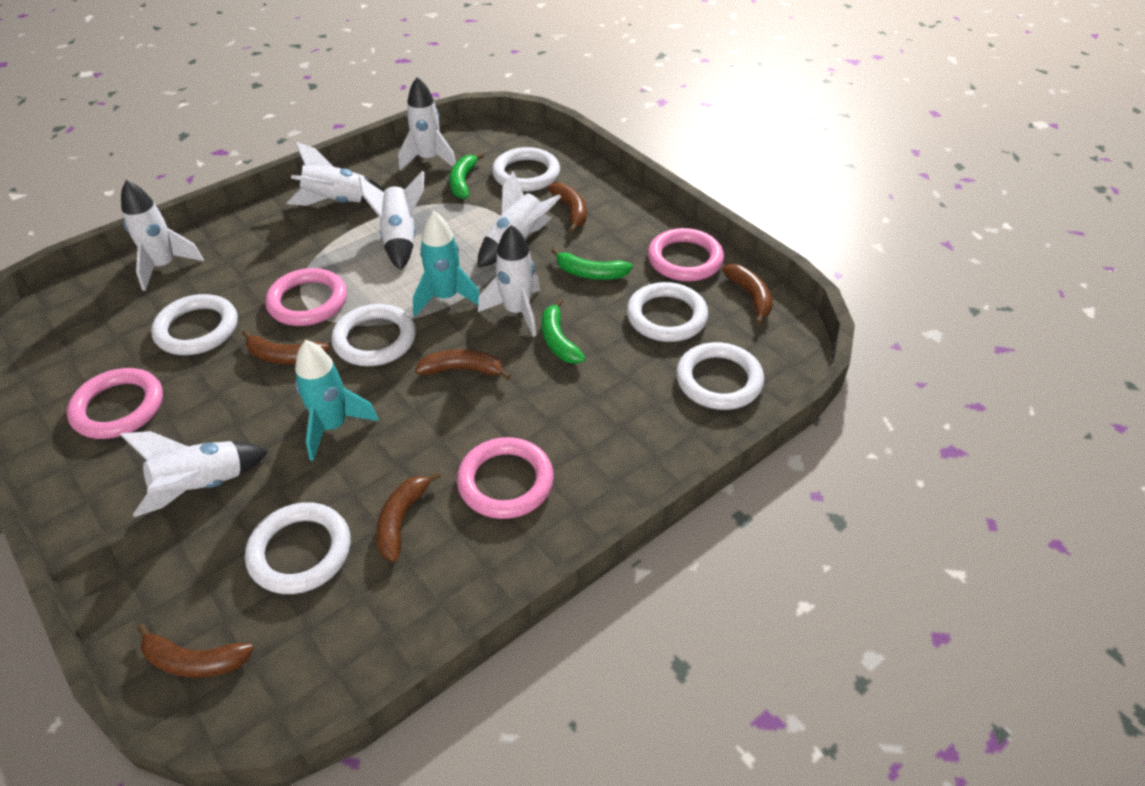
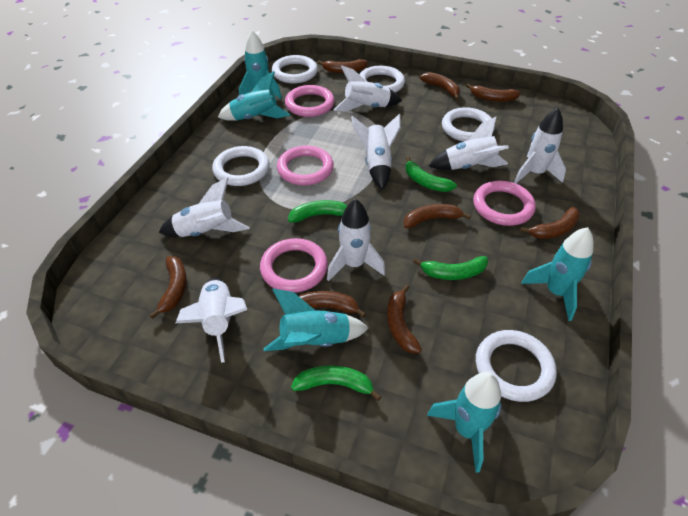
brown banana: 6 -> 8
green banana: 3 -> 4
turquoise rocket: 2 -> 5
white ring: 6 -> 5

